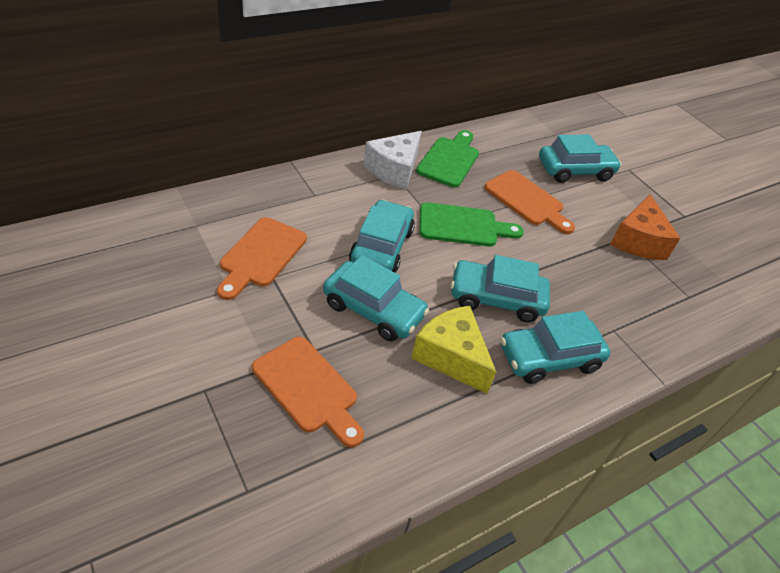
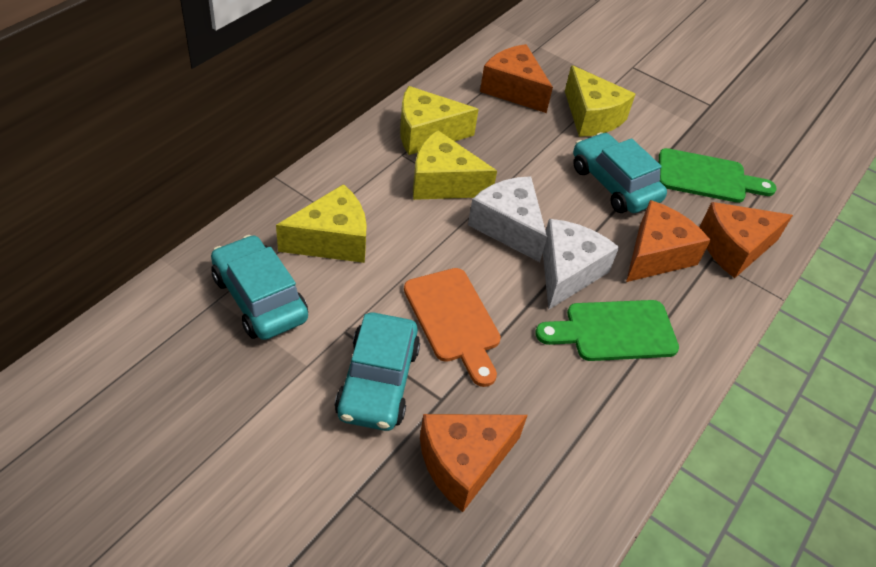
orange cheese: 1 -> 4
orange cutting board: 3 -> 1
turquoise car: 5 -> 3
white cheese: 1 -> 2
yellow cheese: 1 -> 4

